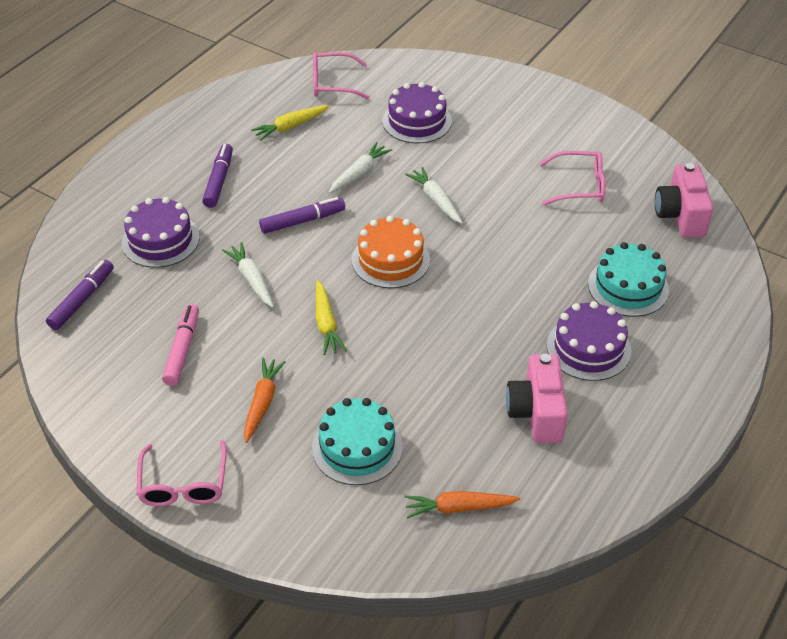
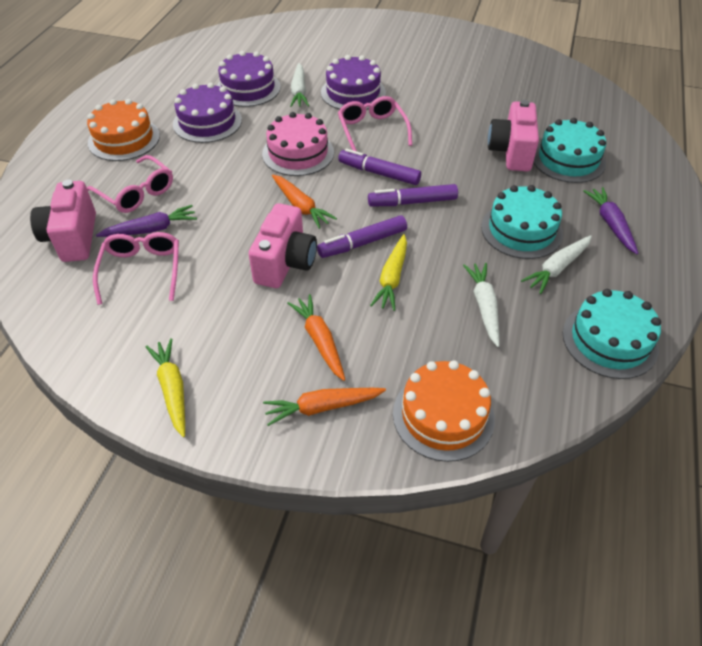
orange cake: 1 -> 2
orange carrot: 2 -> 3
pink cake: 0 -> 1
pink camera: 2 -> 3
pink marker: 1 -> 0
purple carrot: 0 -> 2
turquoise cake: 2 -> 3

